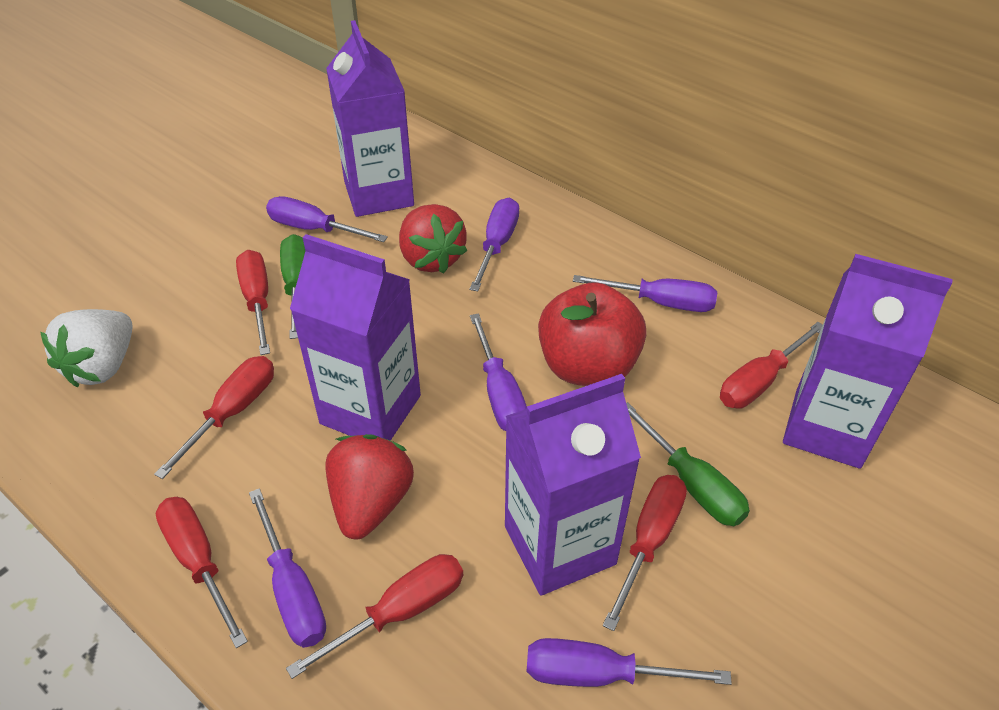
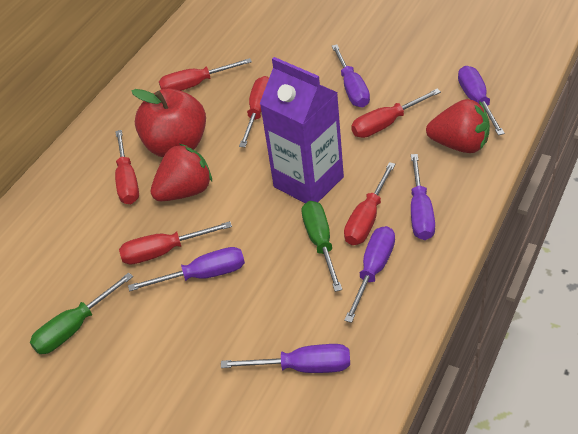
purple carton: 4 -> 1
white strawberry: 1 -> 0

